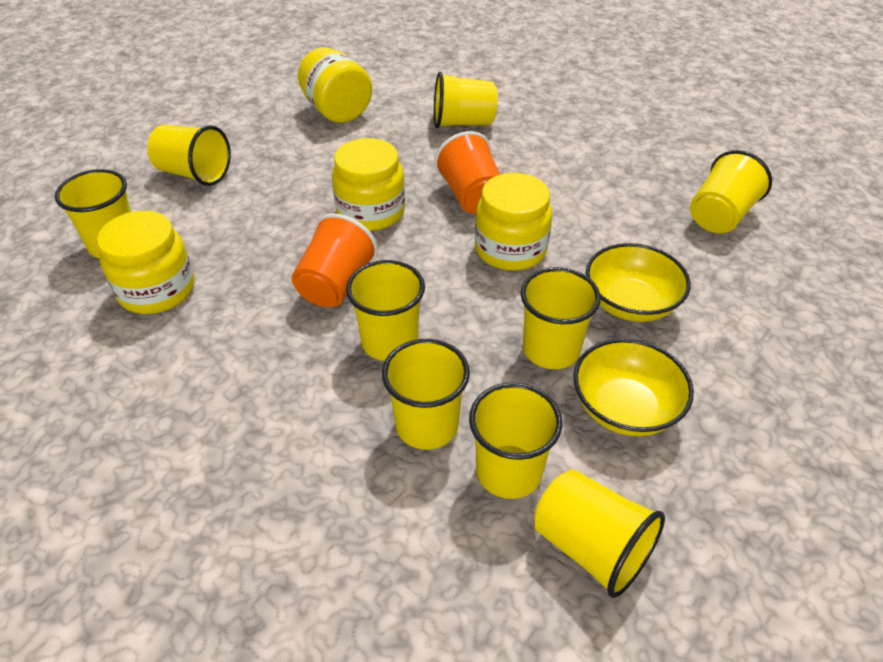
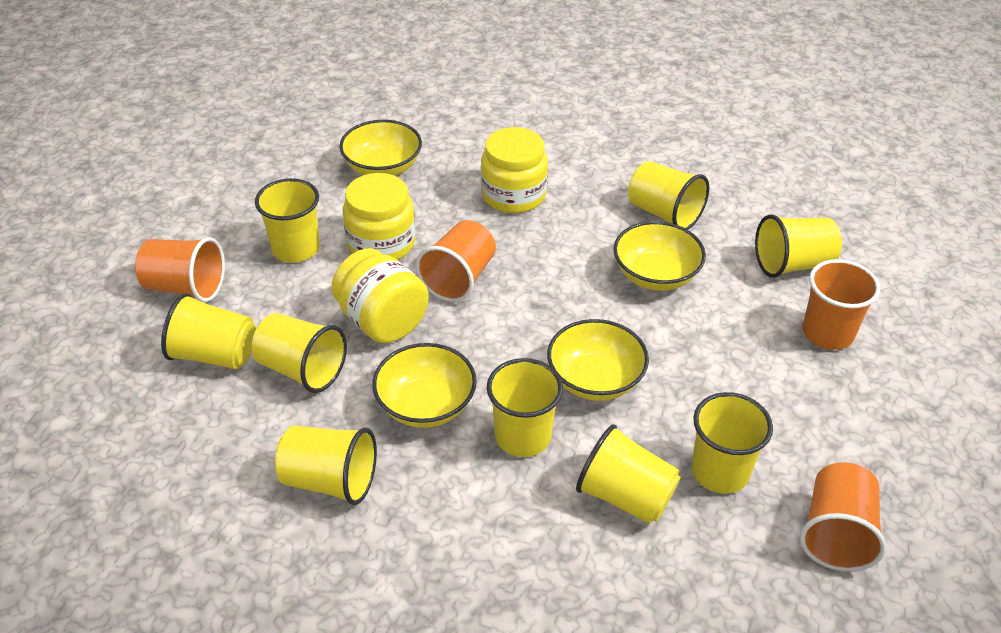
orange cup: 2 -> 4
yellow bowl: 2 -> 4
yellow jar: 4 -> 3

